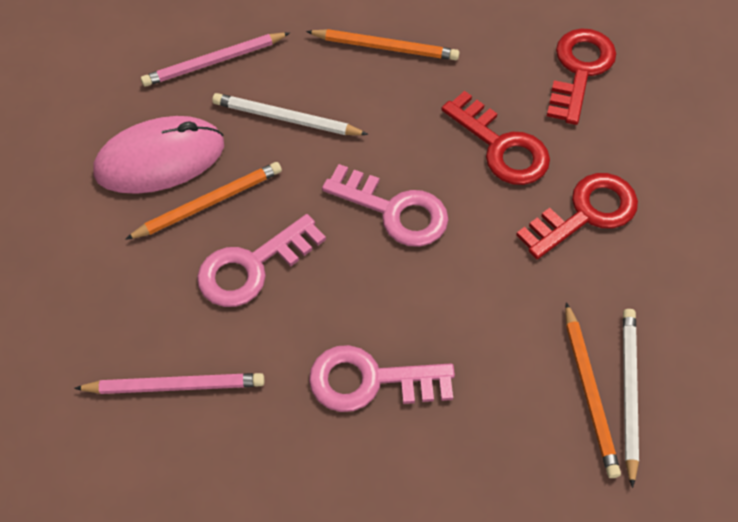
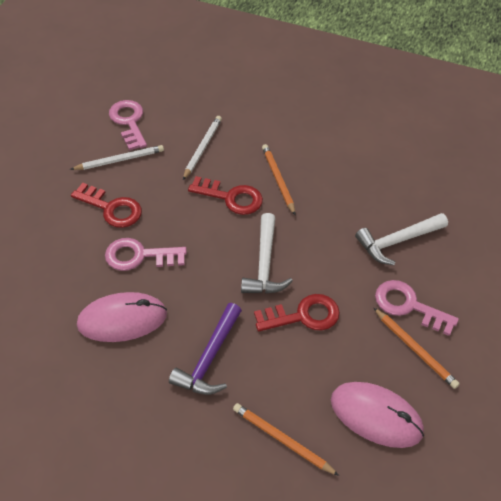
pink mouse: 1 -> 2
pink pencil: 2 -> 0
purple hammer: 0 -> 1
white hammer: 0 -> 2

